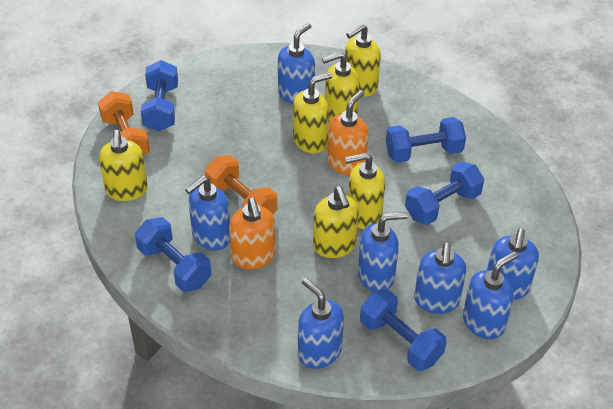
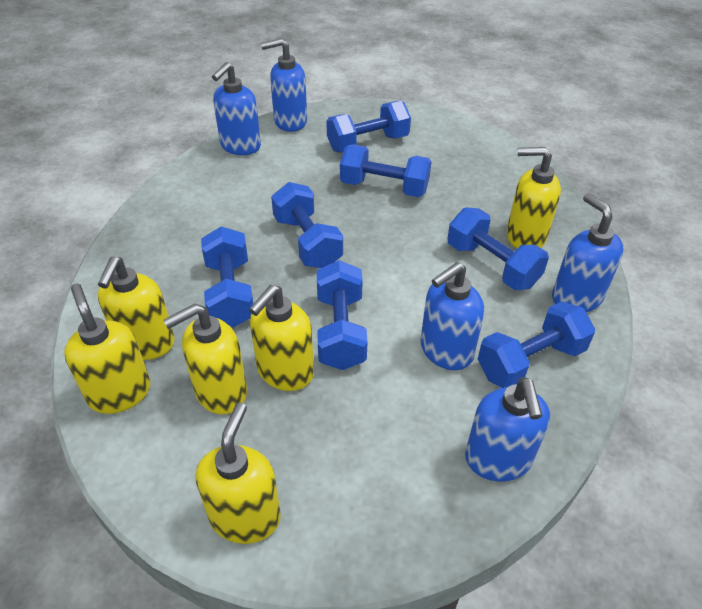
blue dumbbell: 5 -> 7
blue soap dispenser: 7 -> 5
orange dumbbell: 2 -> 0
orange soap dispenser: 2 -> 0

